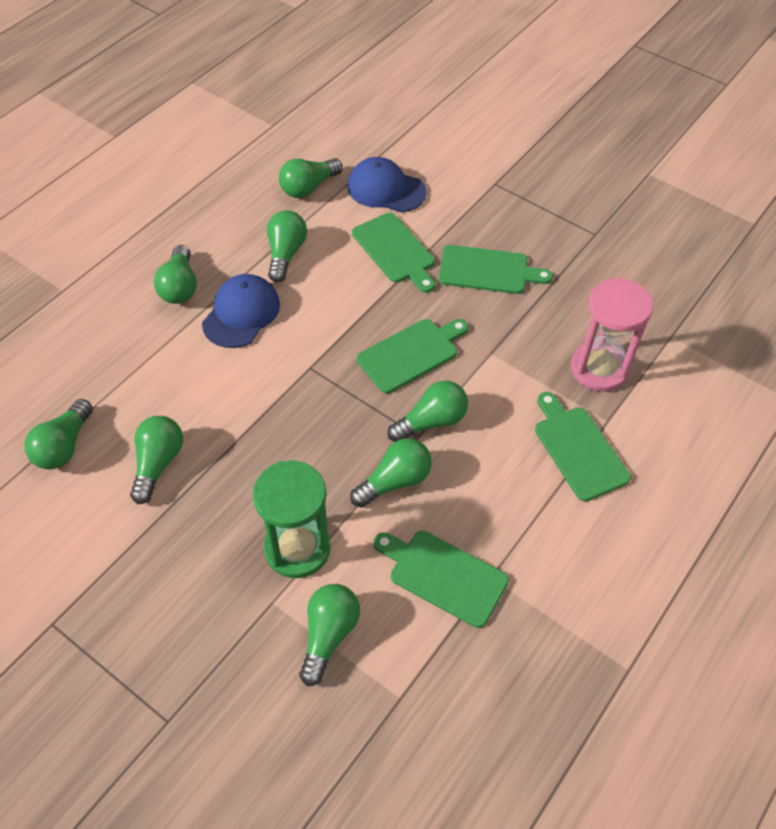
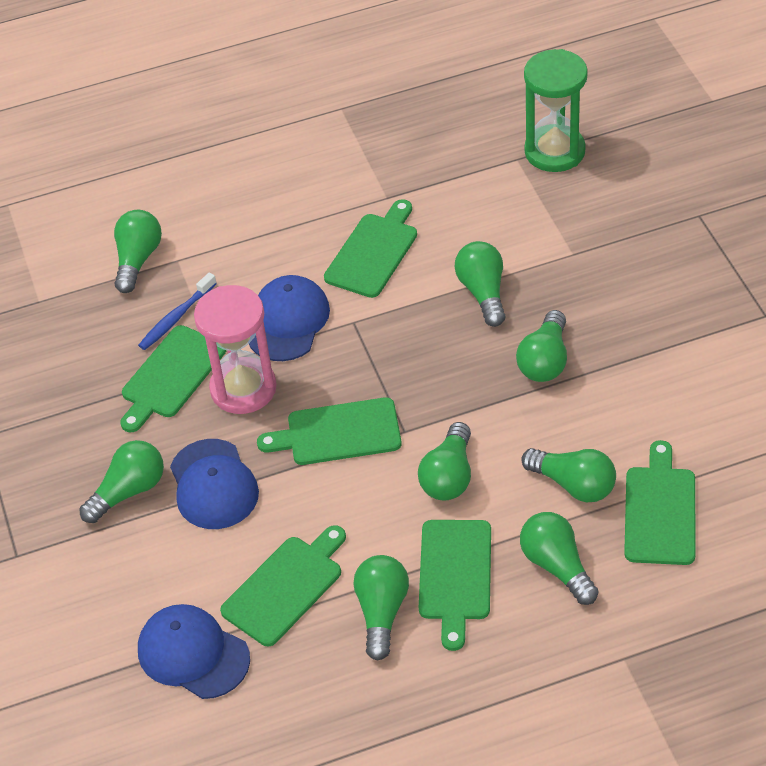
blue cap: 2 -> 3
blue toothbrush: 0 -> 1
green cutting board: 5 -> 6

